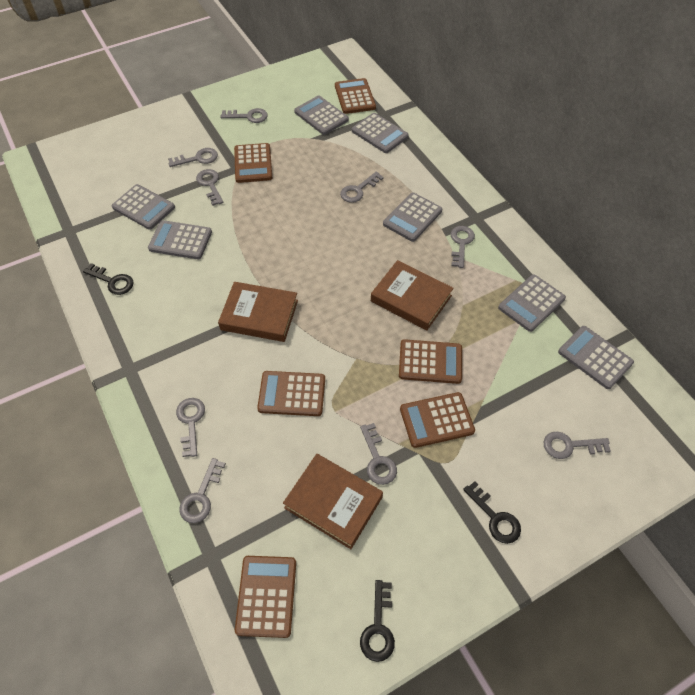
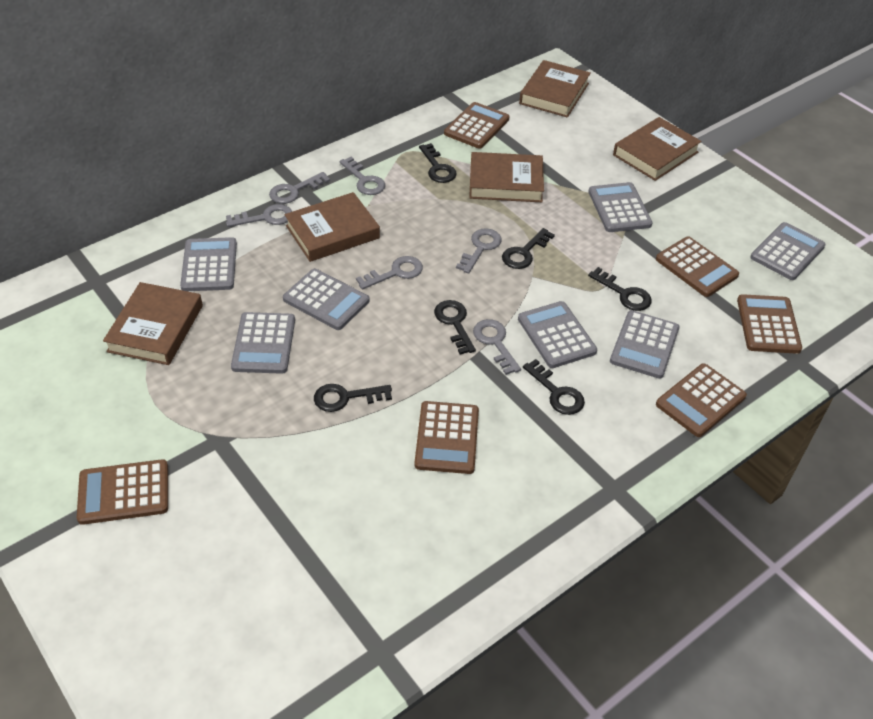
black key: 3 -> 6
brown book: 3 -> 5
grey key: 9 -> 6

